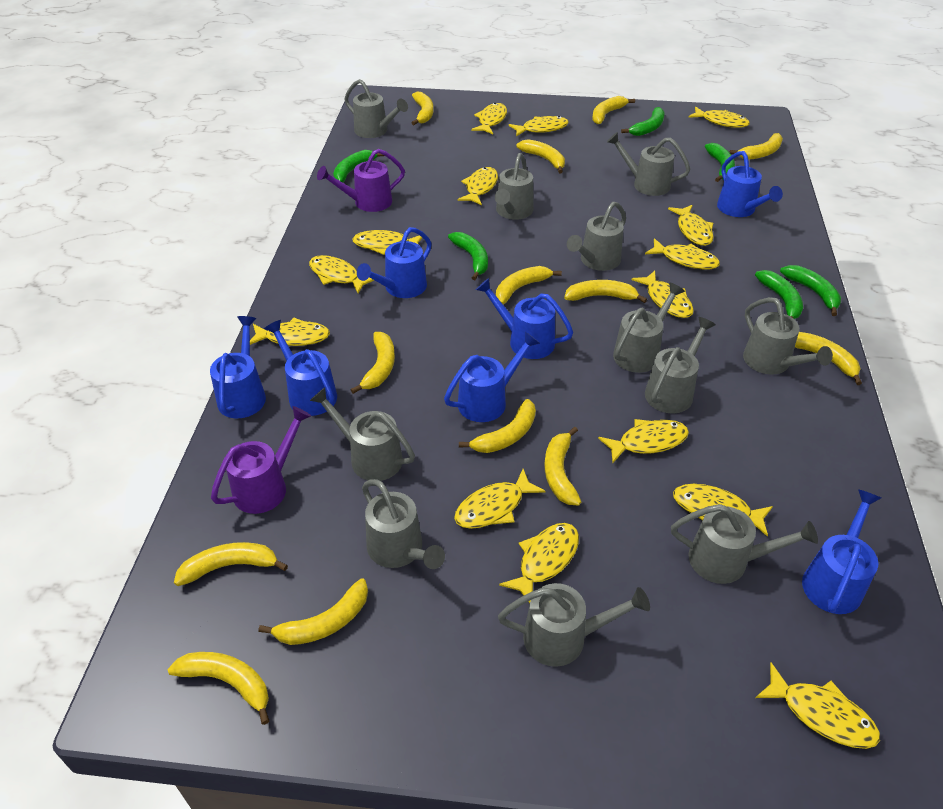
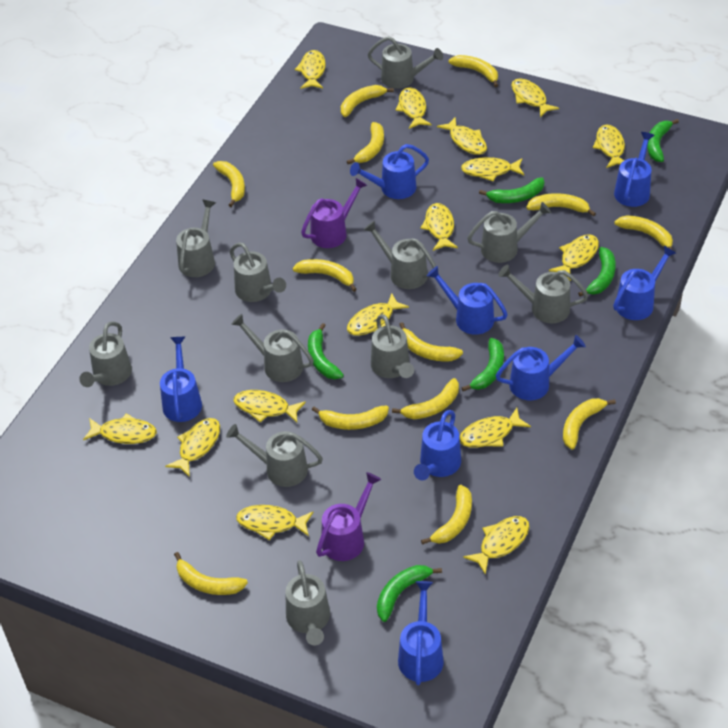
blue watering can: 7 -> 8

